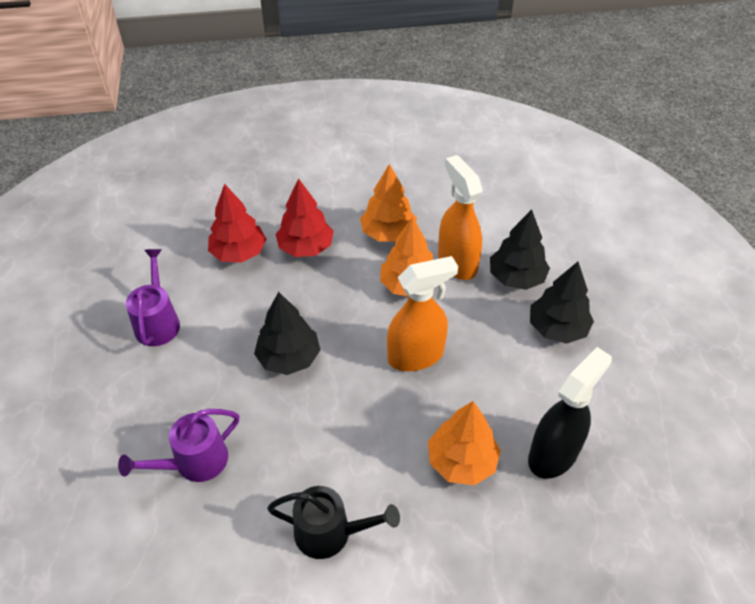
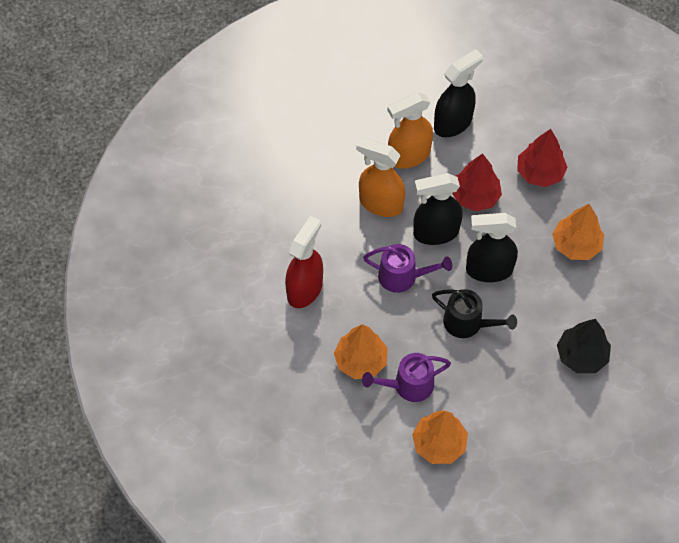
black spray bottle: 1 -> 3
black tree: 3 -> 1
red spray bottle: 0 -> 1

